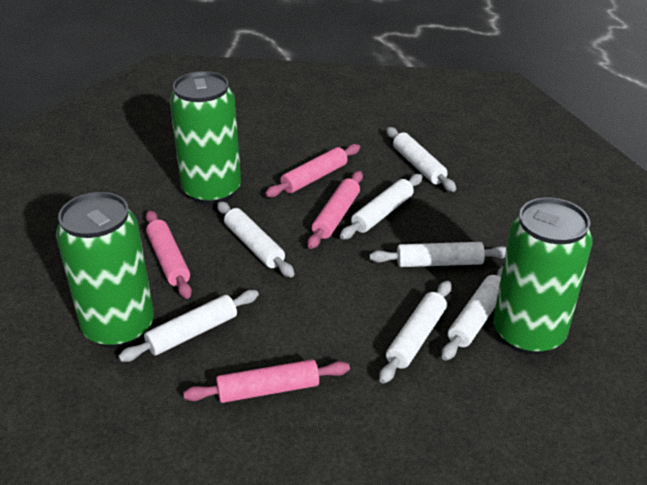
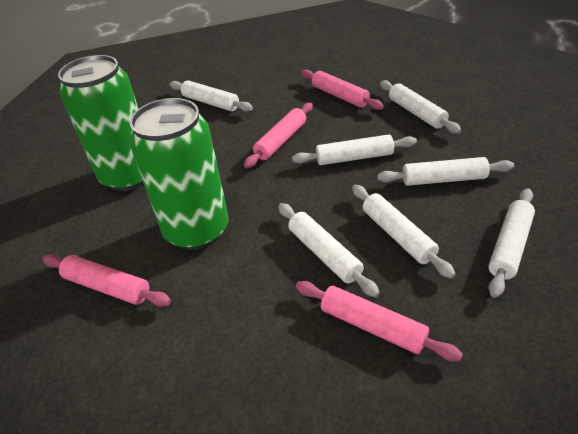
green can: 3 -> 2

